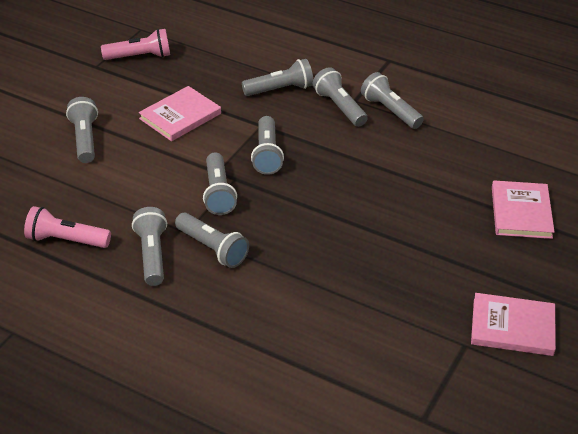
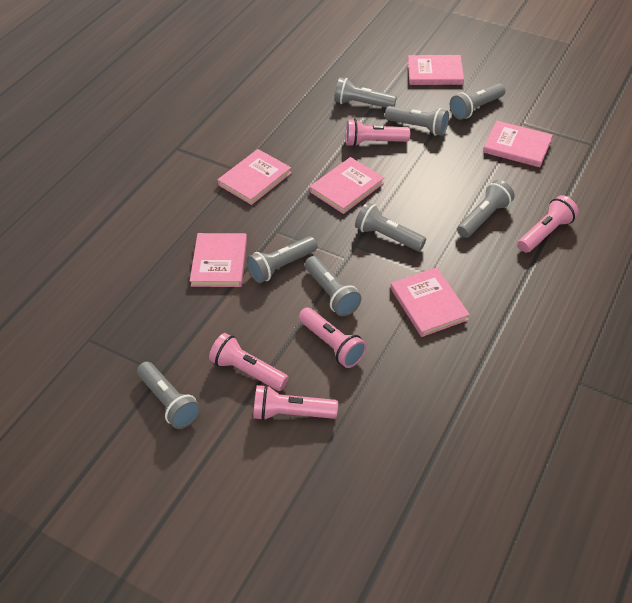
pink book: 3 -> 6
pink flashlight: 2 -> 5

